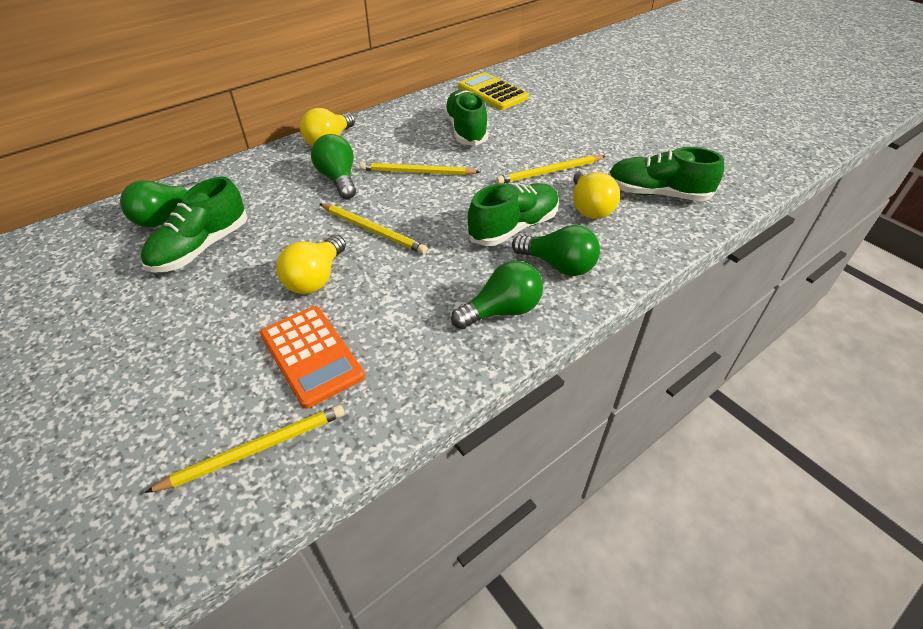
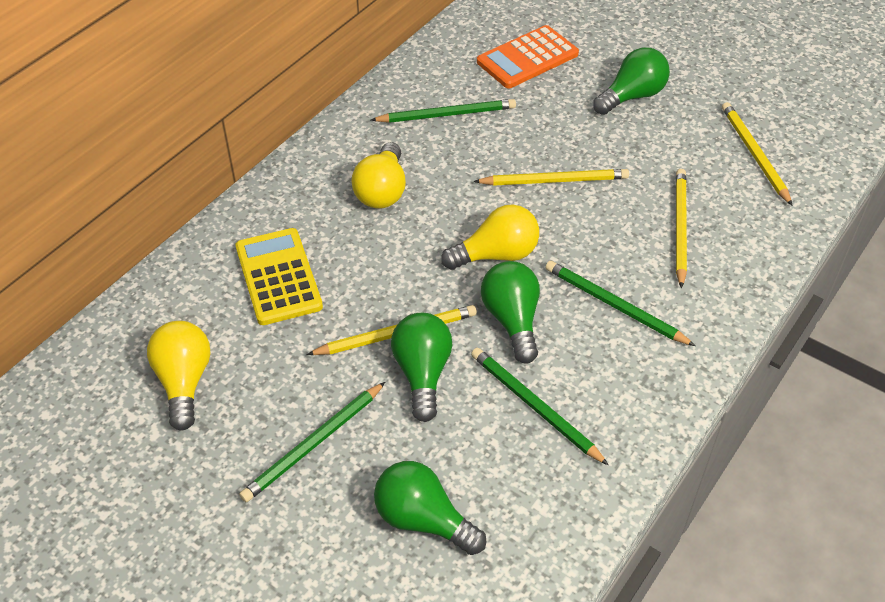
green pencil: 0 -> 4
green shoe: 4 -> 0

